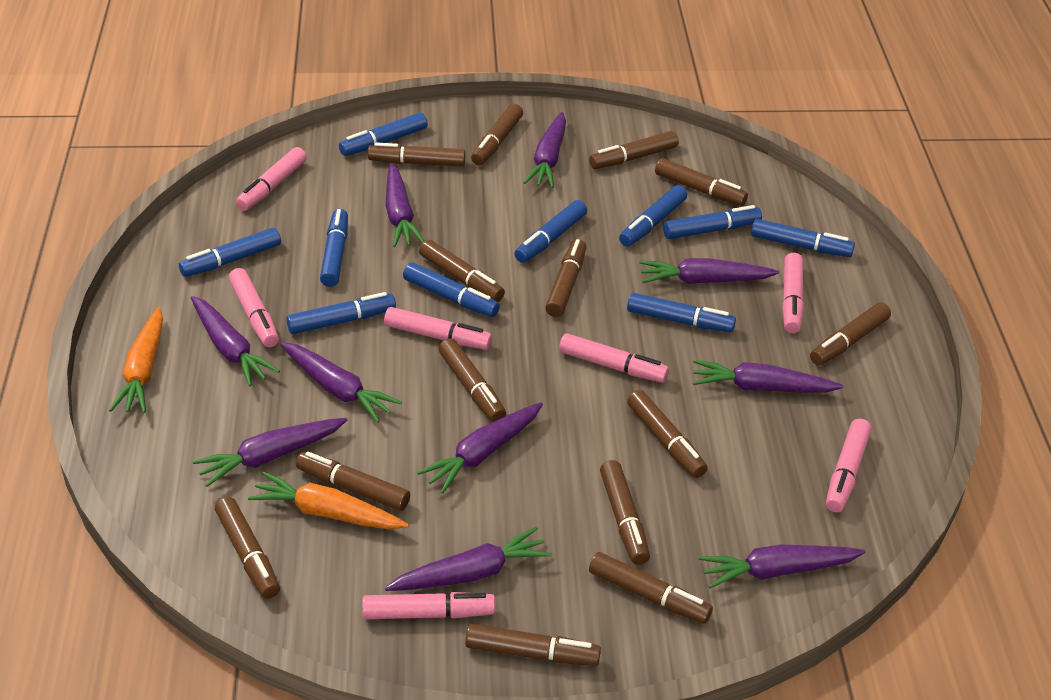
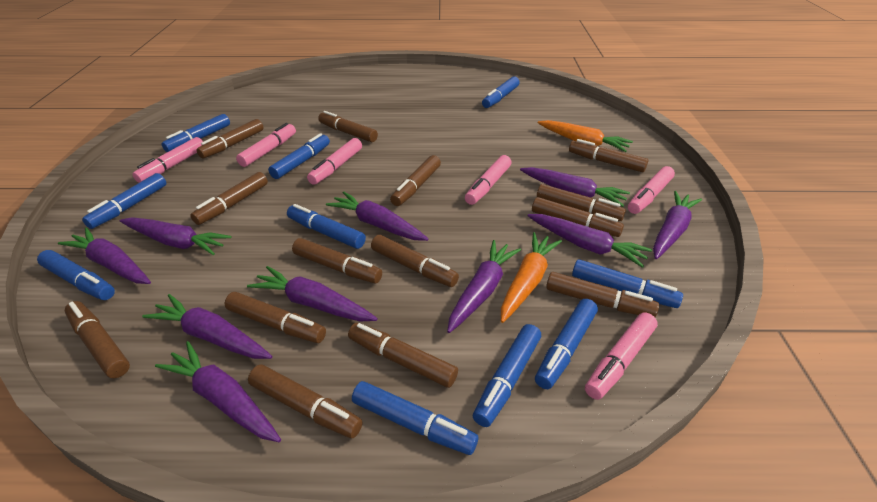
pink marker: 7 -> 6

